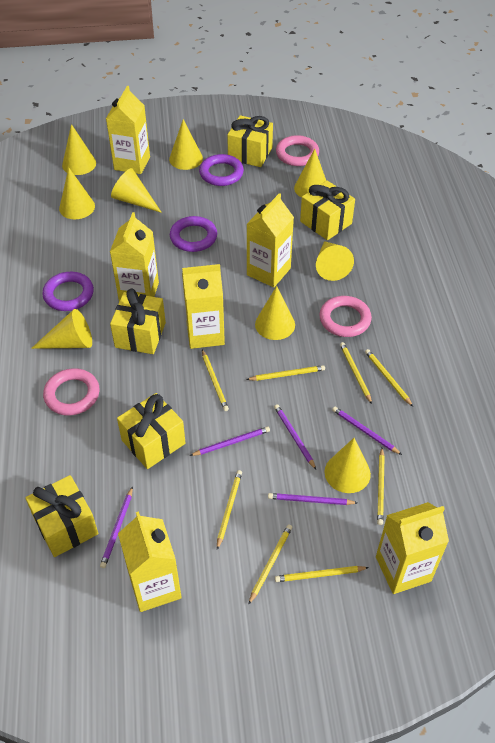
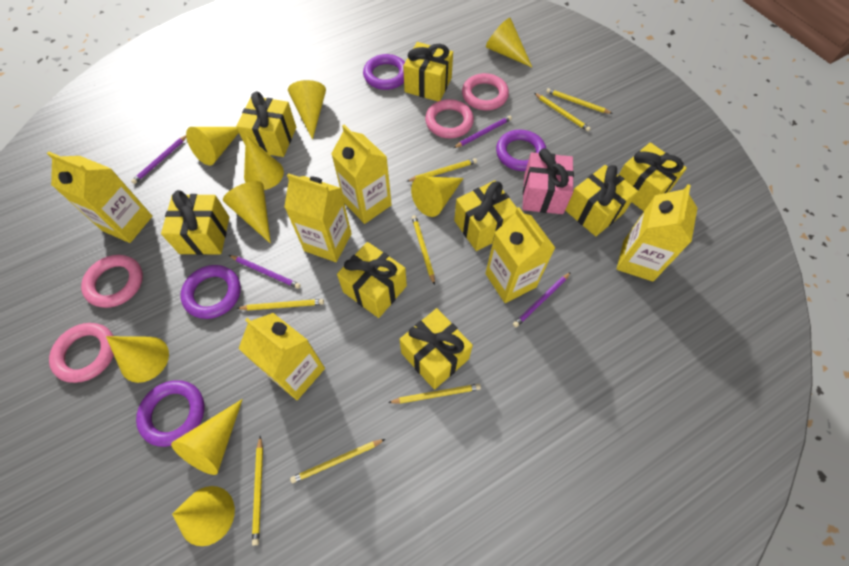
pink gift: 0 -> 1
pink ring: 3 -> 4
purple pencil: 5 -> 4
purple ring: 3 -> 4
yellow gift: 5 -> 8

